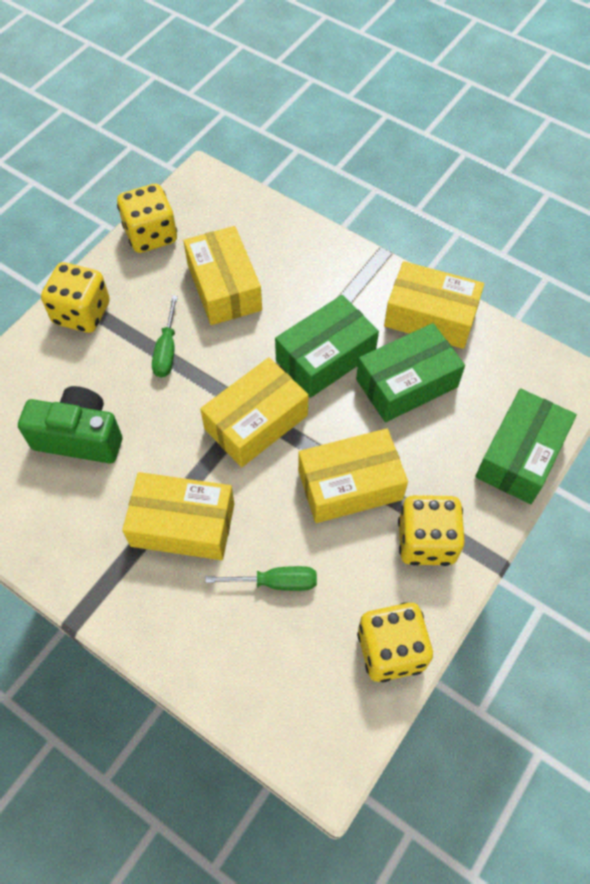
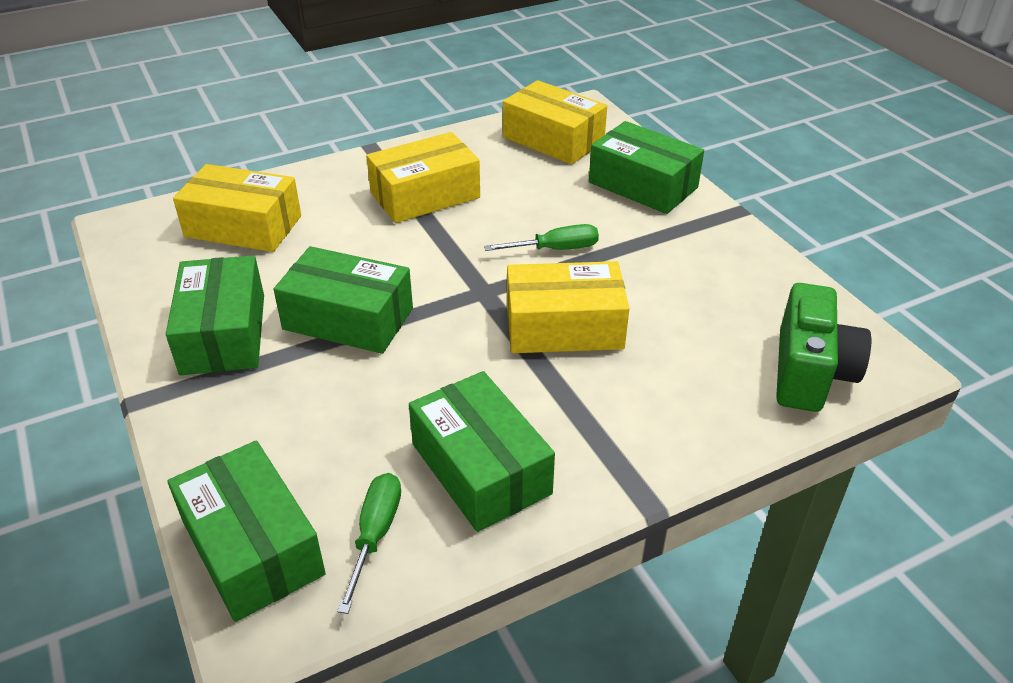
green box: 3 -> 5
yellow box: 5 -> 4
yellow dice: 4 -> 0

